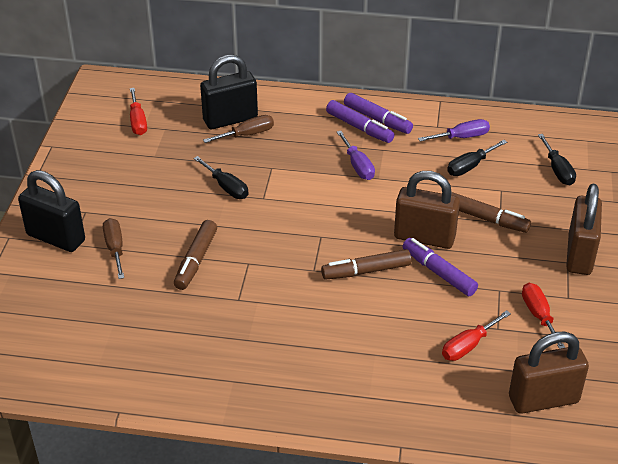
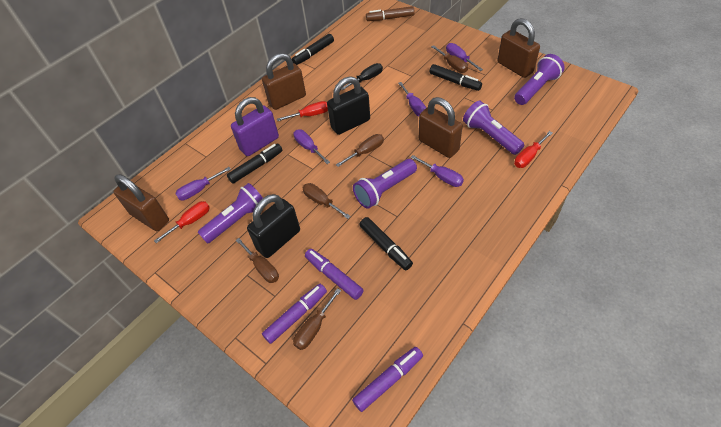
black marker: 0 -> 4
black screwdriver: 3 -> 1
brown marker: 3 -> 1
brown padlock: 3 -> 4
brown screwdriver: 2 -> 5
purple flashlight: 0 -> 4
purple padlock: 0 -> 1
purple screwdriver: 2 -> 5

